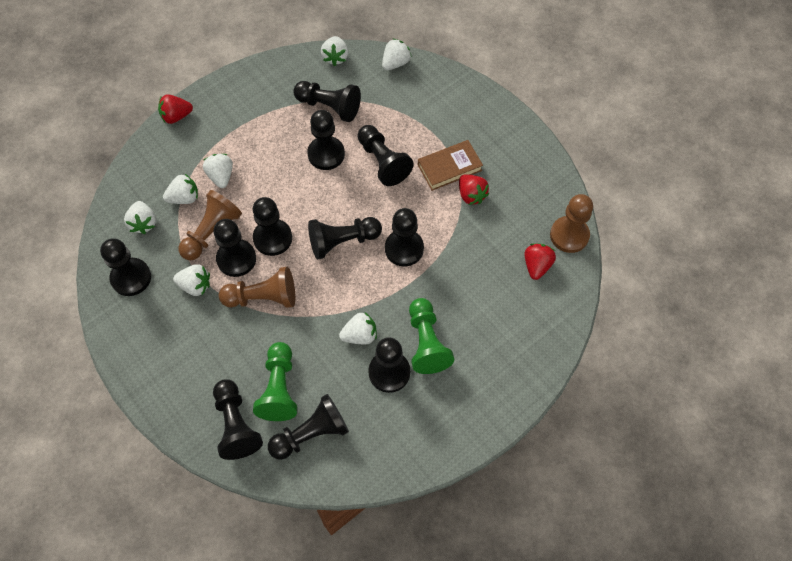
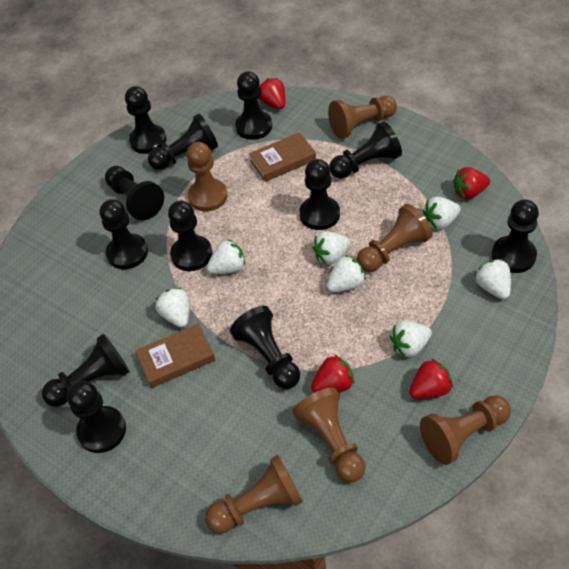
black pawn: 11 -> 12
brown book: 1 -> 2
brown pawn: 3 -> 6
green pawn: 2 -> 0
red strawberry: 3 -> 4

